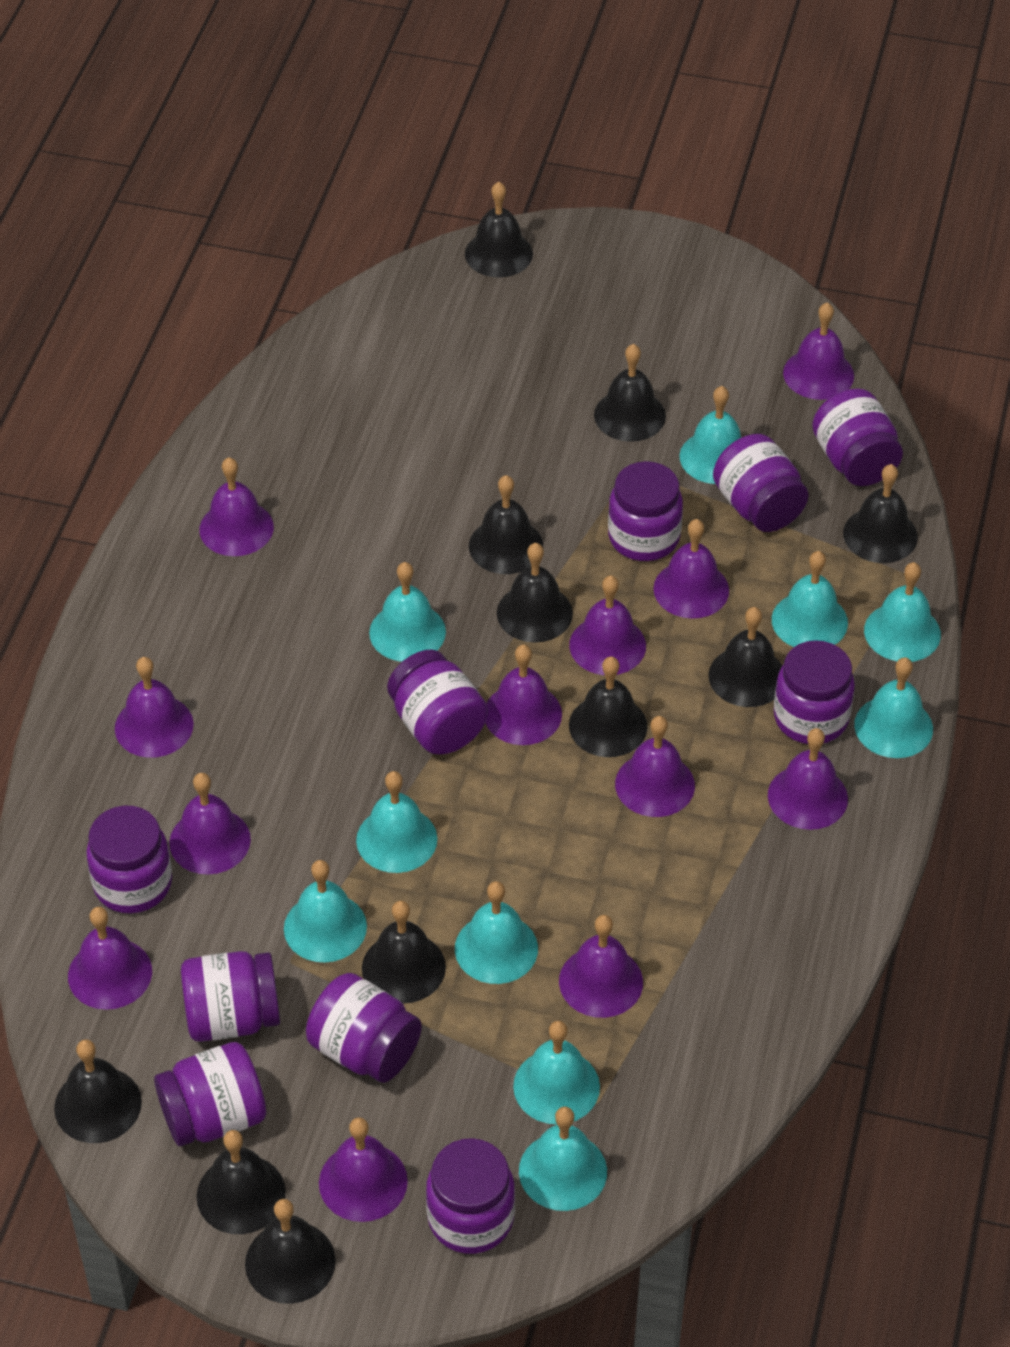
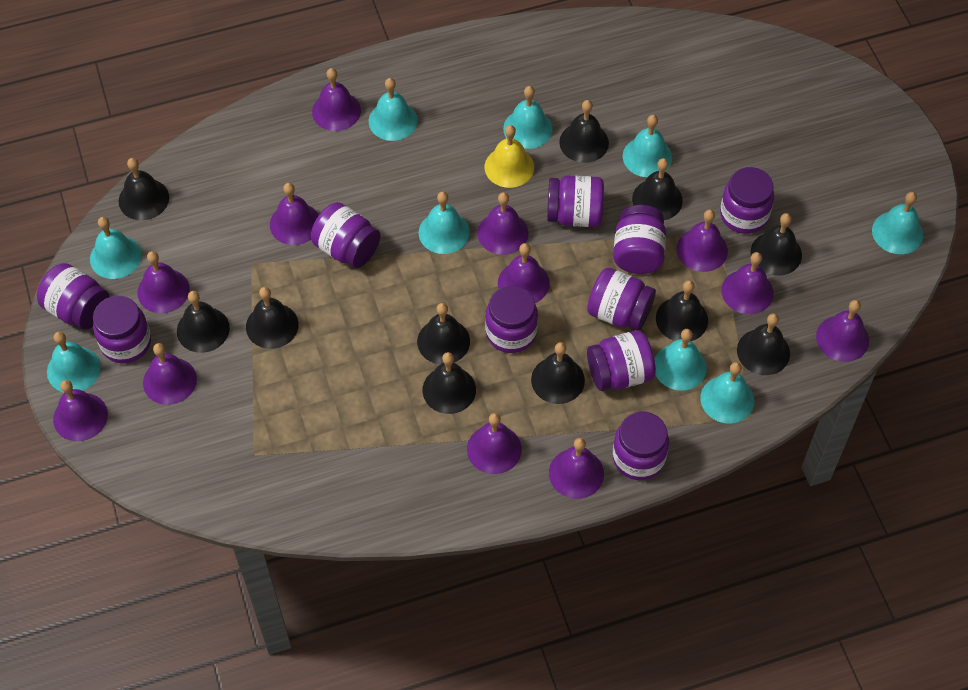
turquoise bell: 10 -> 9
yellow bell: 0 -> 1

